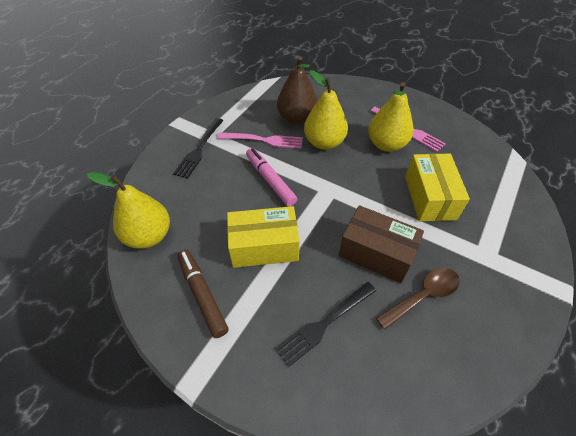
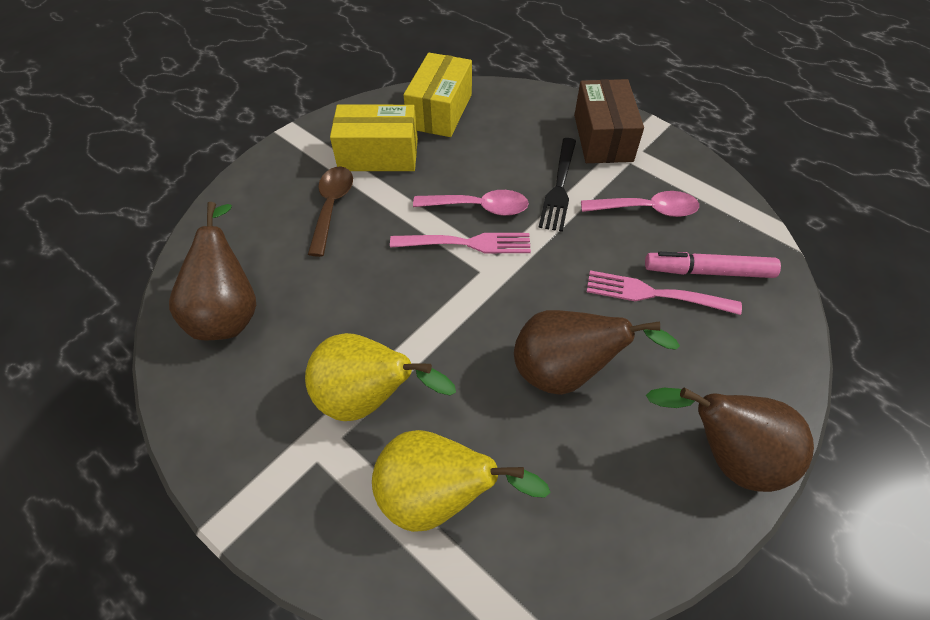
black fork: 2 -> 1
brown marker: 1 -> 0
brown pear: 1 -> 3
pink spoon: 0 -> 2
yellow pear: 3 -> 2

